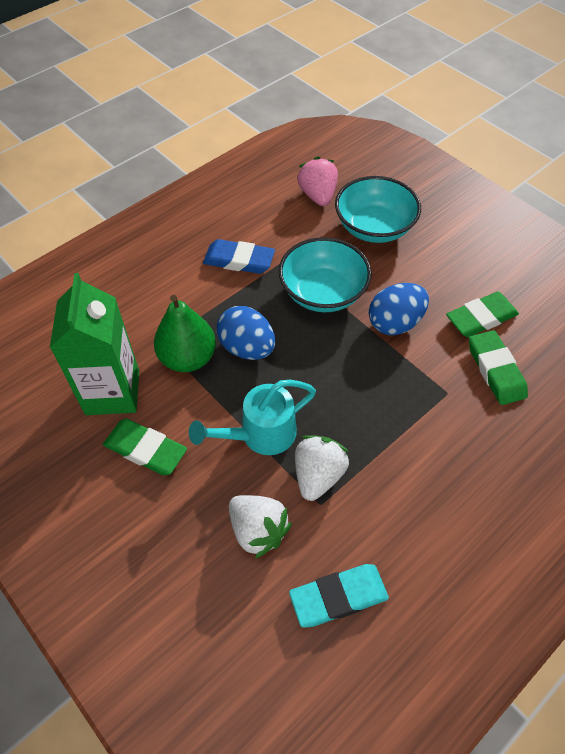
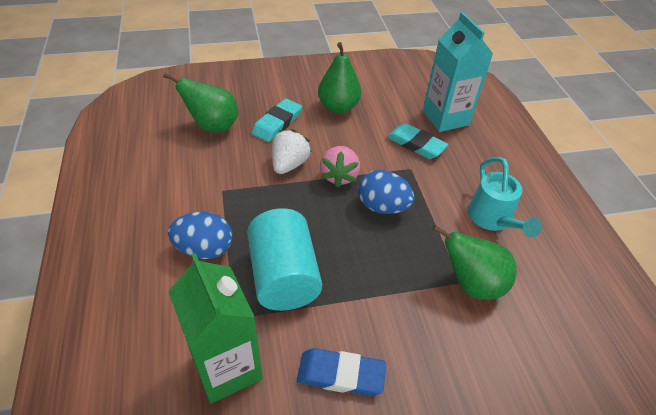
green eraser: 3 -> 0
green pear: 1 -> 3
turquoise bowl: 2 -> 0
turquoise carton: 0 -> 1
turquoise cylinder: 0 -> 1
turquoise eraser: 1 -> 2
white strawberry: 2 -> 1

